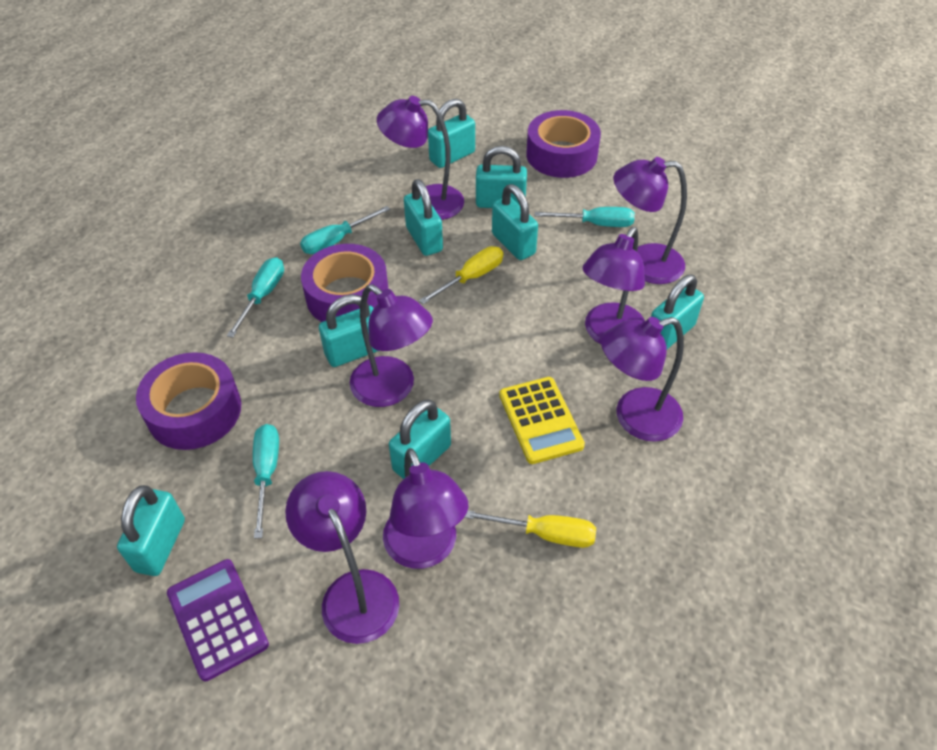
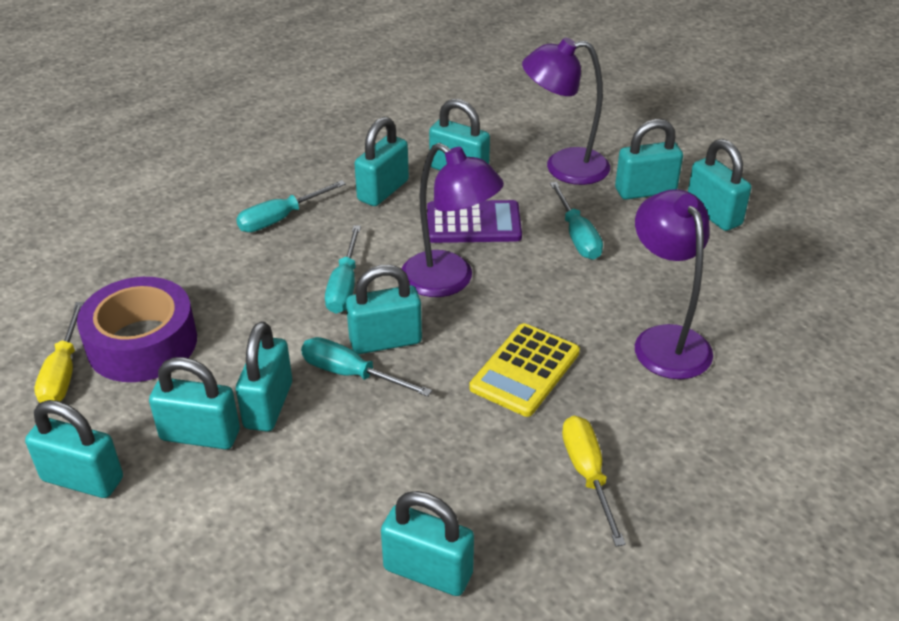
purple lamp: 7 -> 3
purple tape: 3 -> 1
turquoise padlock: 8 -> 9

